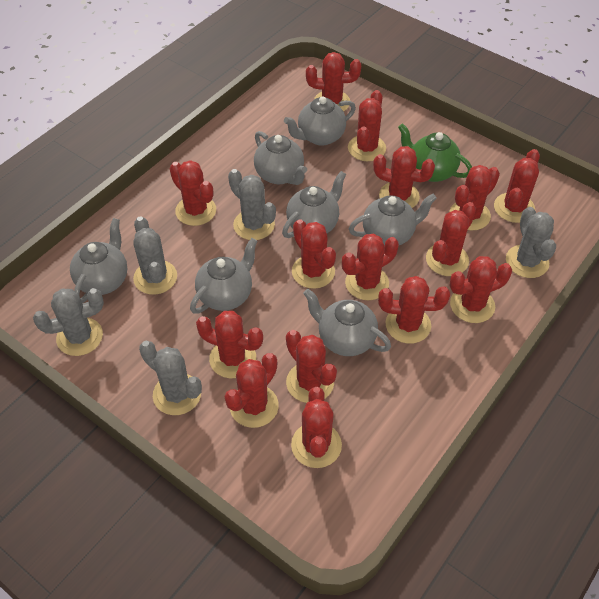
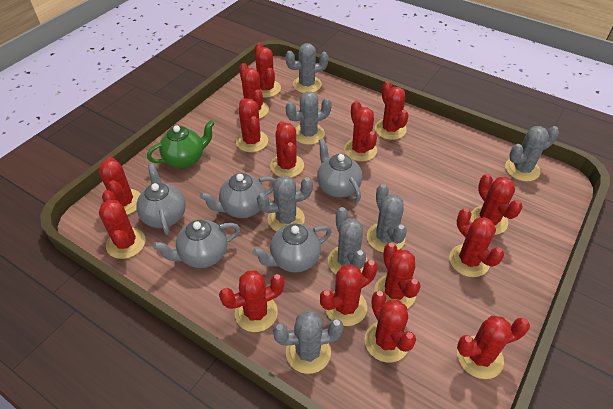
grey cactus: 5 -> 7
grey teapot: 7 -> 5

